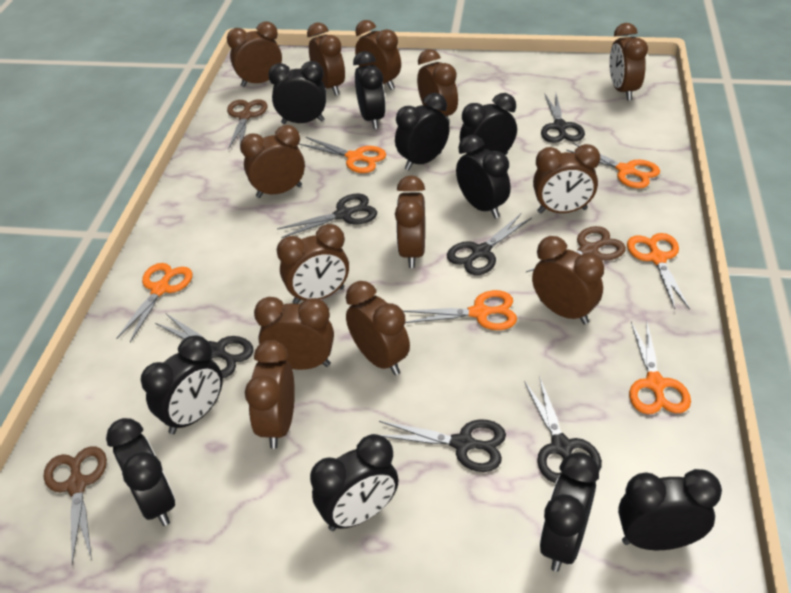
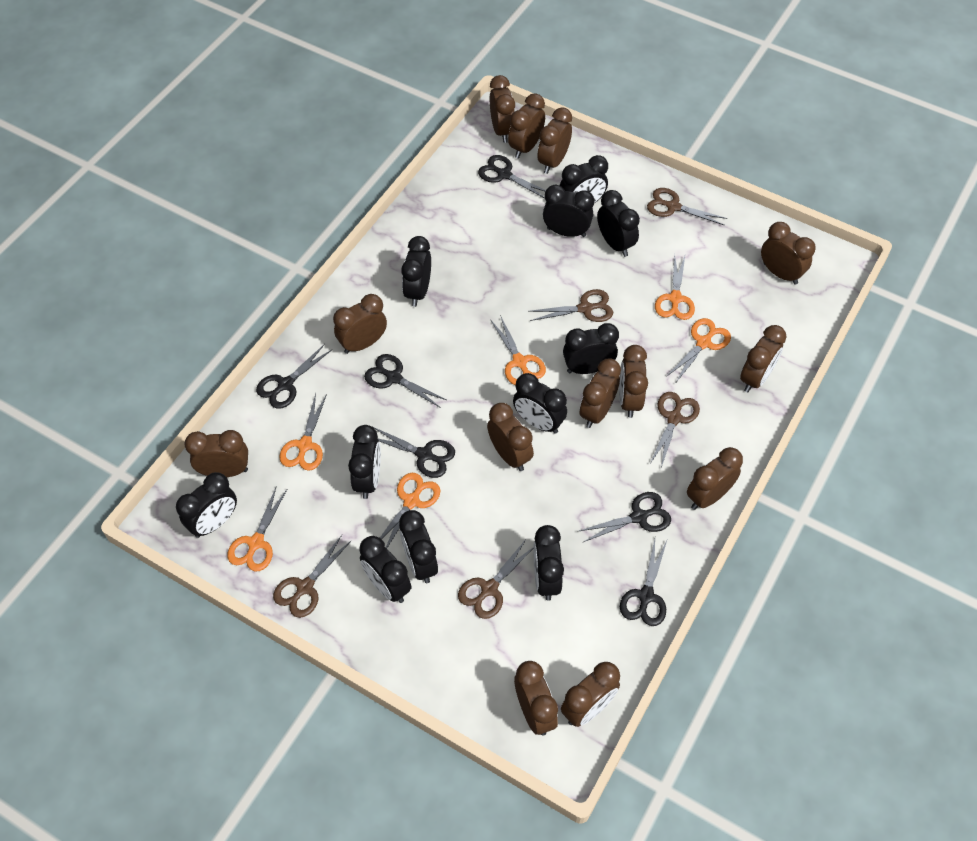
black clock: 10 -> 11
brown scissors: 3 -> 5

